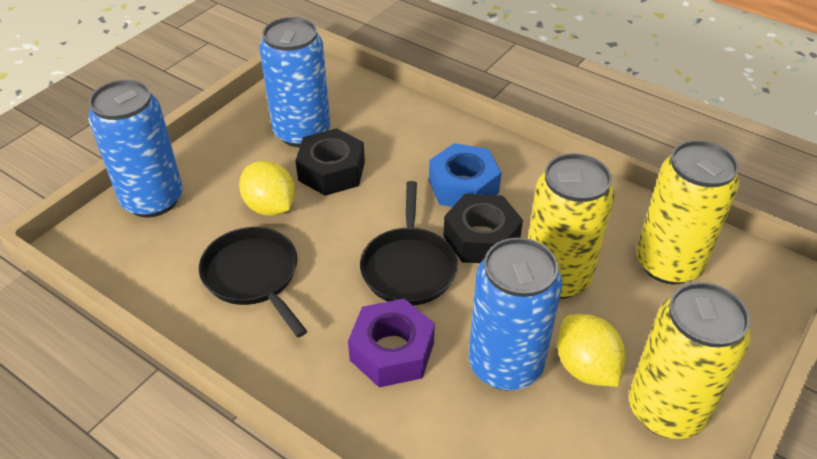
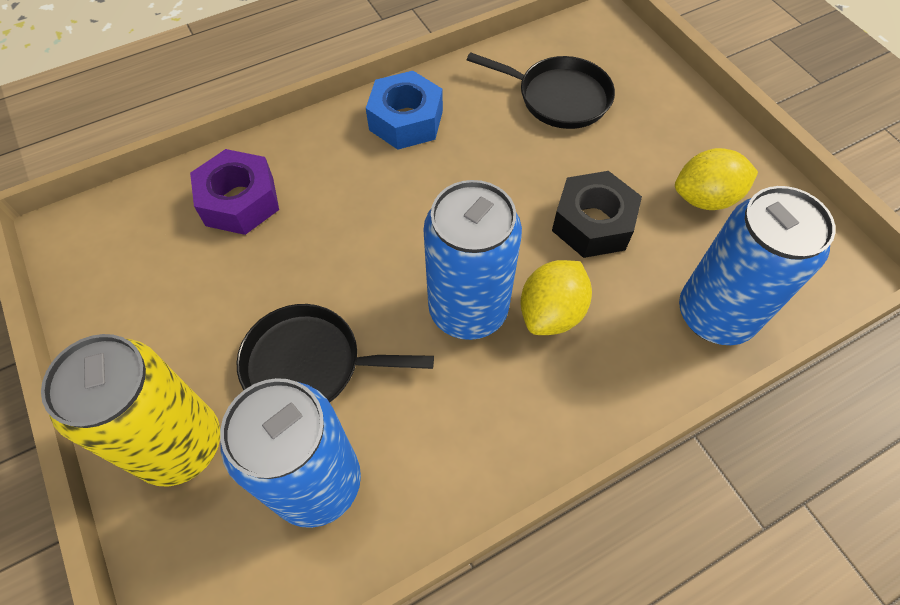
black nut: 2 -> 1
yellow can: 3 -> 1

